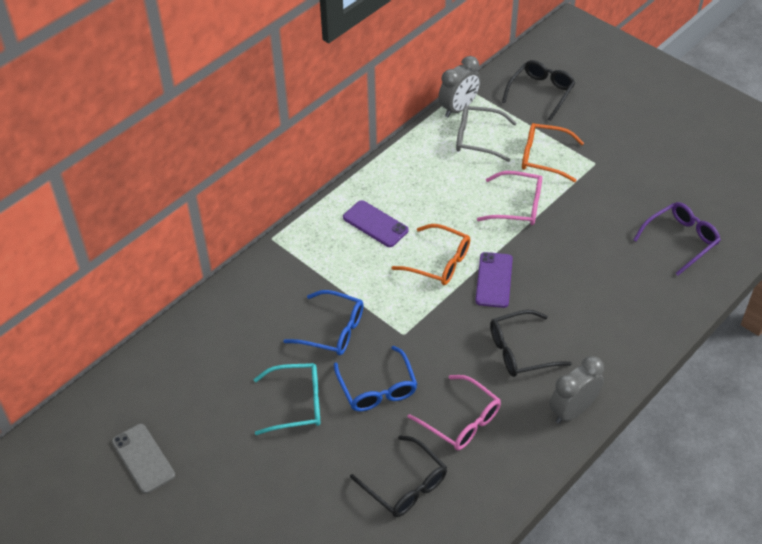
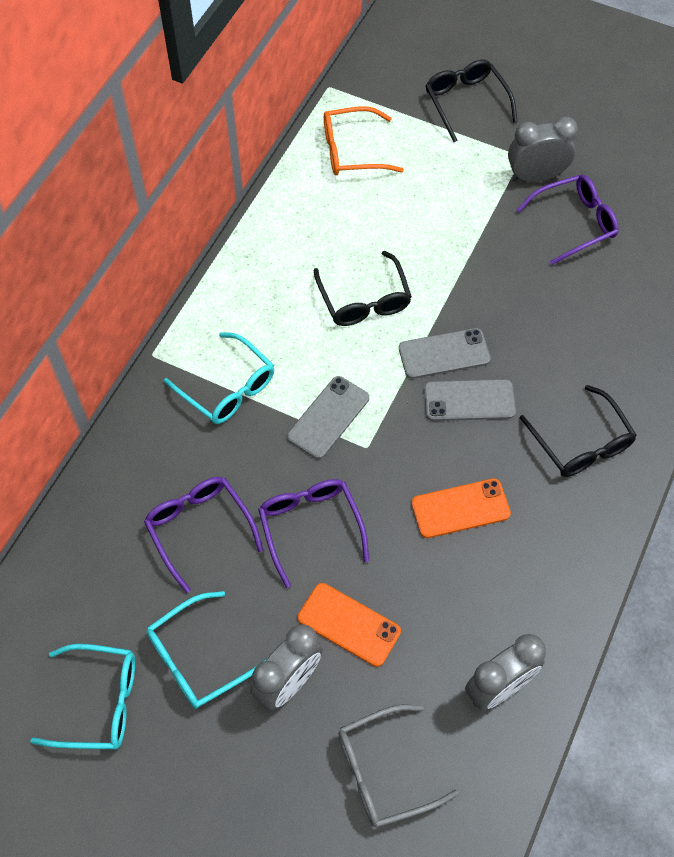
blue glasses: 2 -> 0
grey clock: 2 -> 3
grey phone: 1 -> 3
orange glasses: 2 -> 1
orange phone: 0 -> 2
pink glasses: 2 -> 0
purple glasses: 1 -> 3
purple phone: 2 -> 0
turquoise glasses: 1 -> 3

